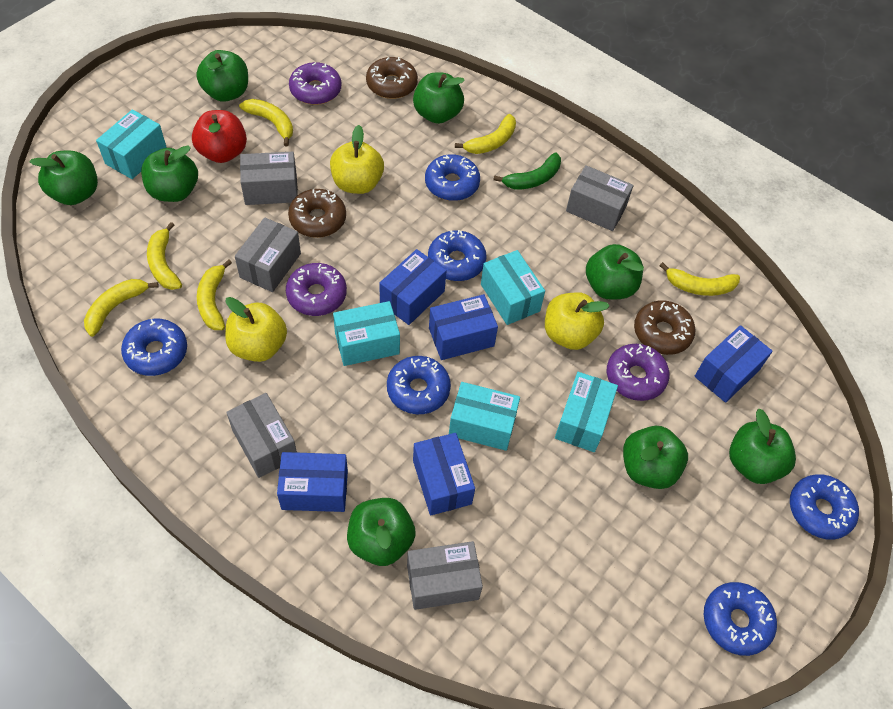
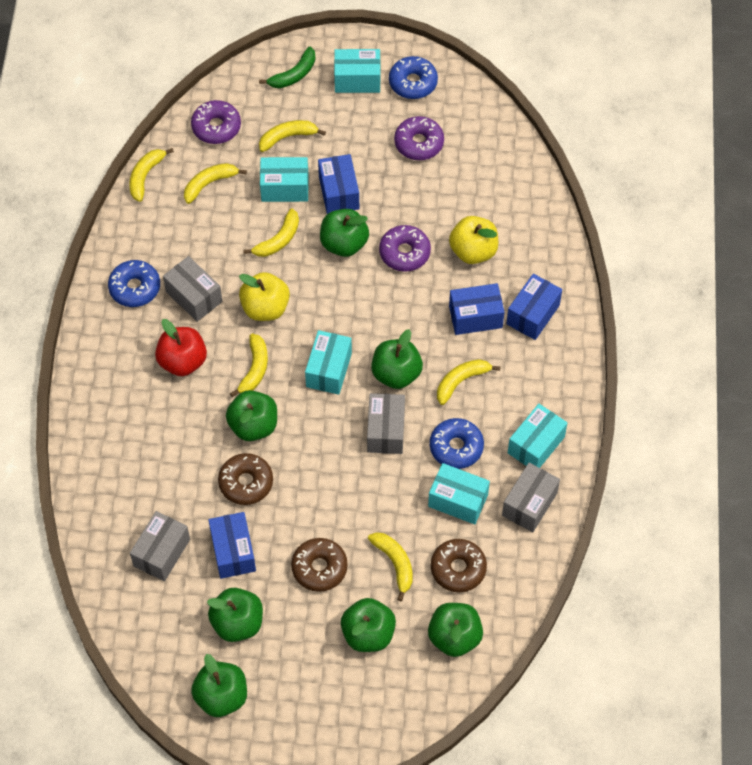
blue box: 5 -> 4
blue donut: 6 -> 3
green apple: 8 -> 7
grey box: 5 -> 4
yellow apple: 3 -> 2
yellow banana: 6 -> 7

